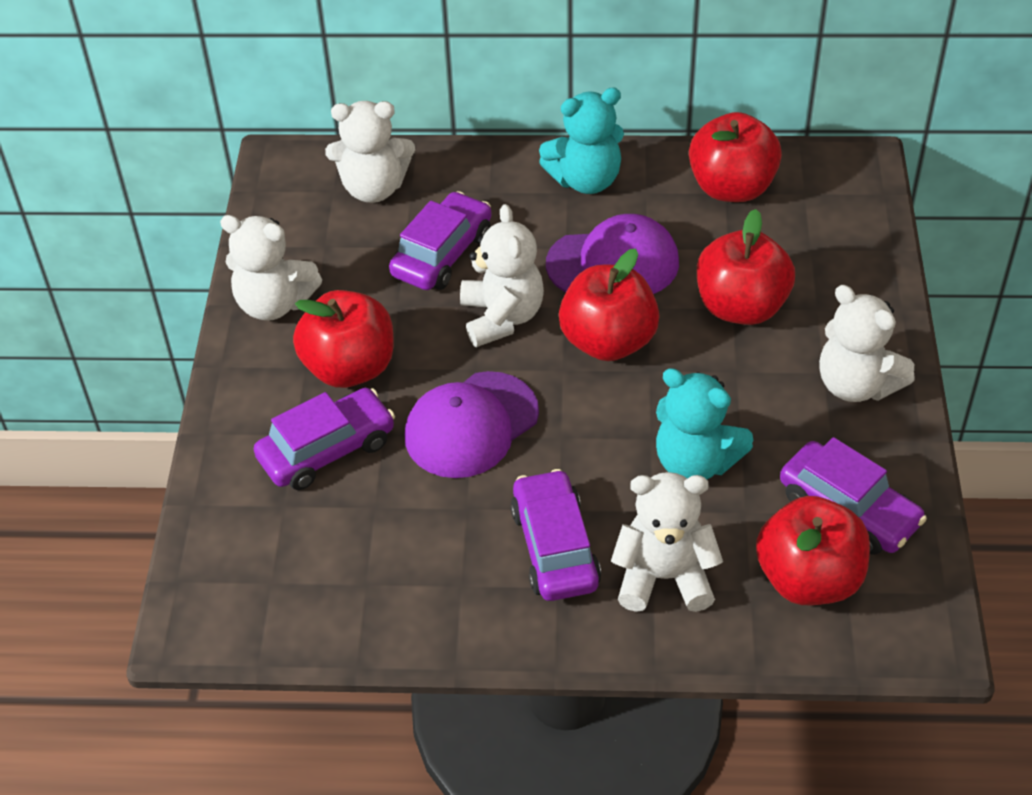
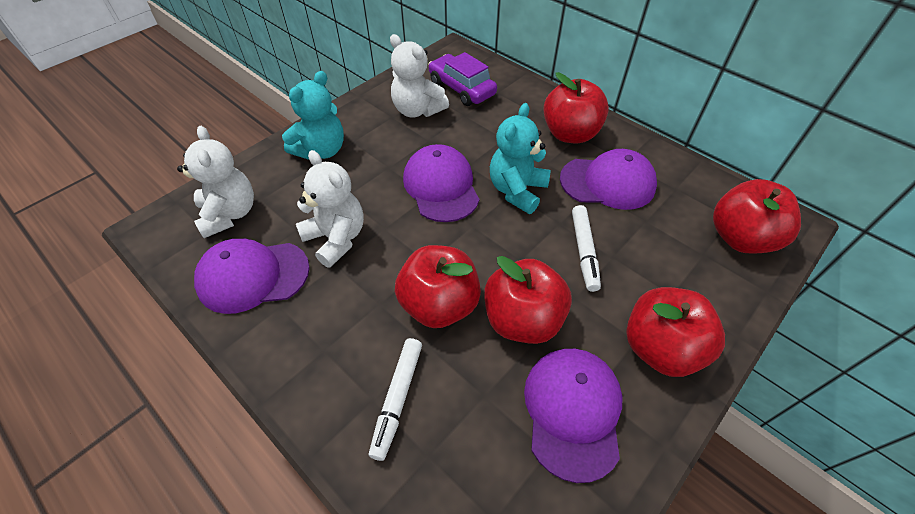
purple cap: 2 -> 4
purple car: 4 -> 1
white marker: 0 -> 2
white teddy bear: 5 -> 3

